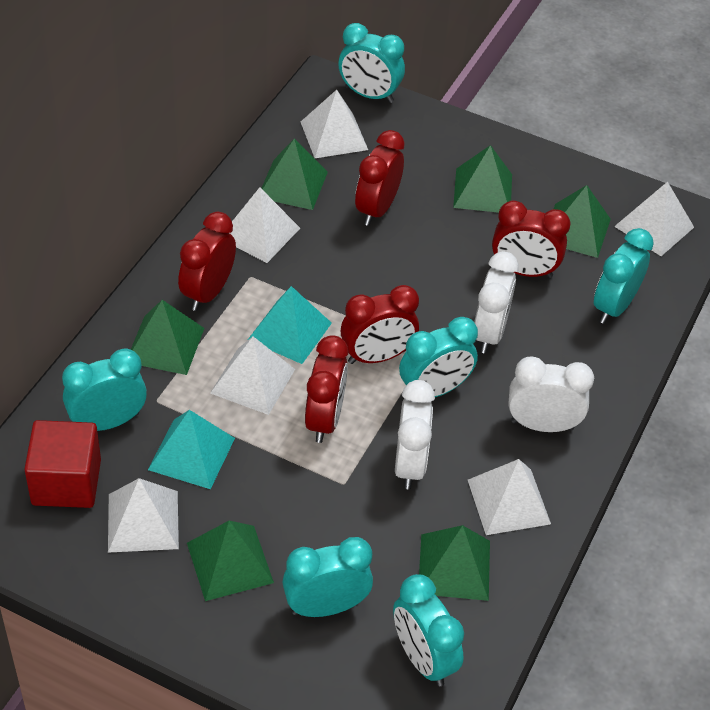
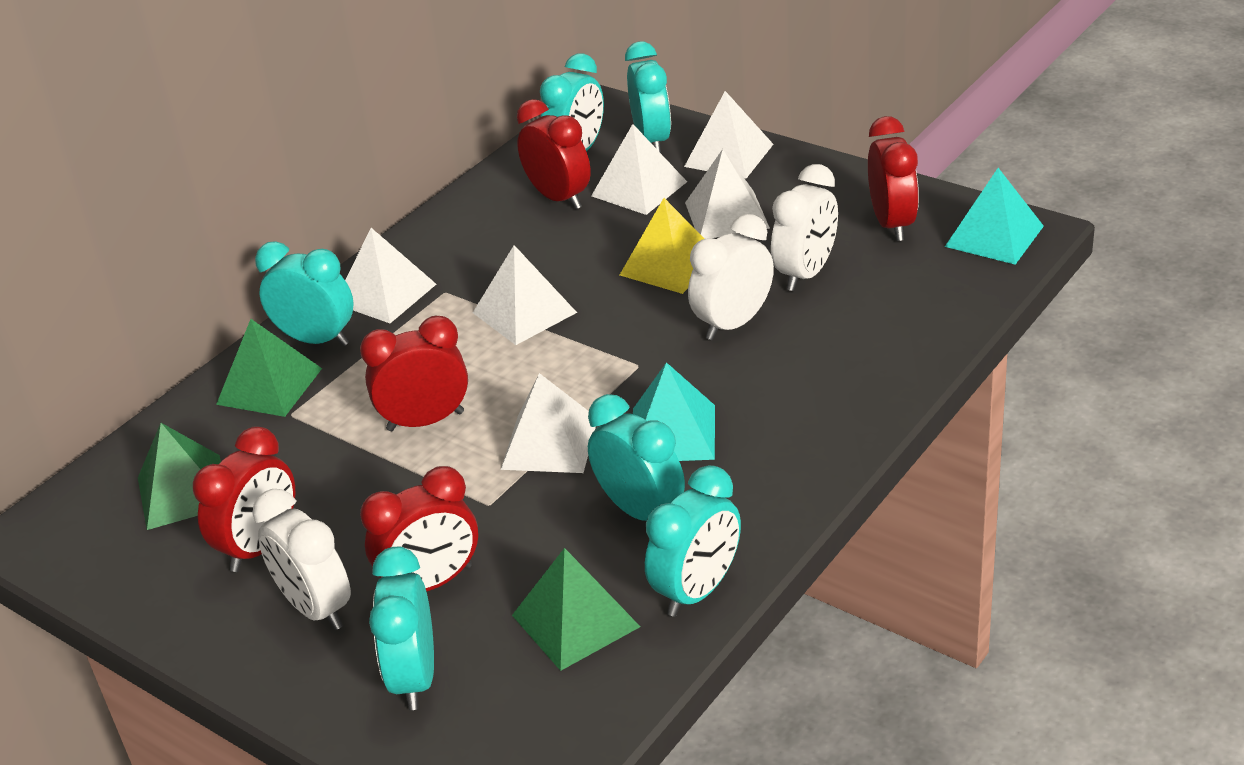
green pyramid: 6 -> 3
red cube: 1 -> 0
yellow pyramid: 0 -> 1

